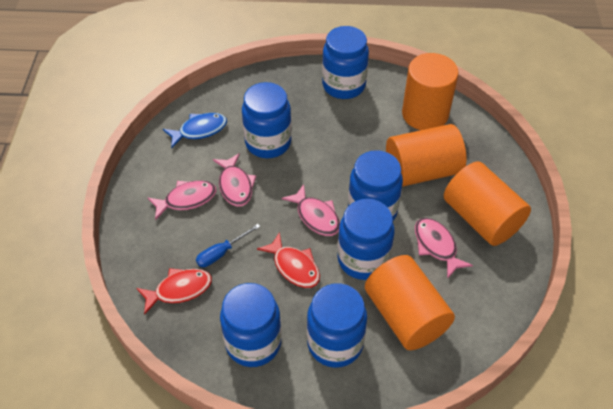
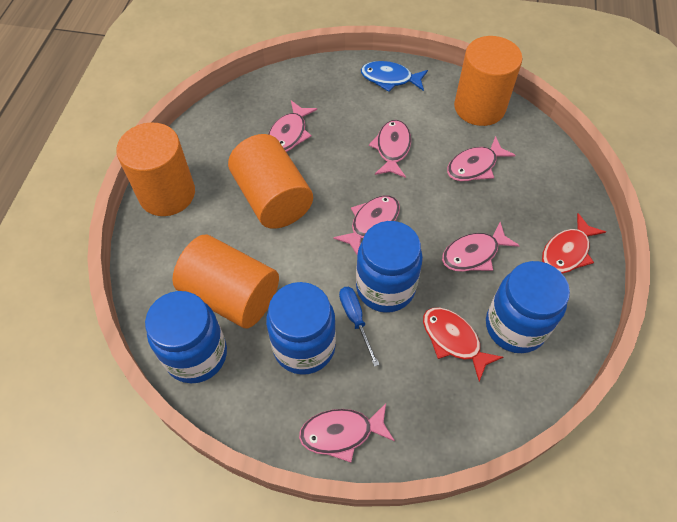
blue jar: 6 -> 4
pink fish: 4 -> 6

